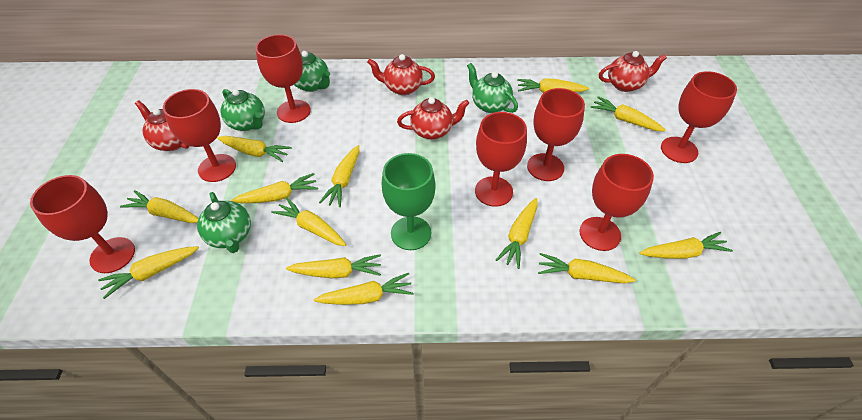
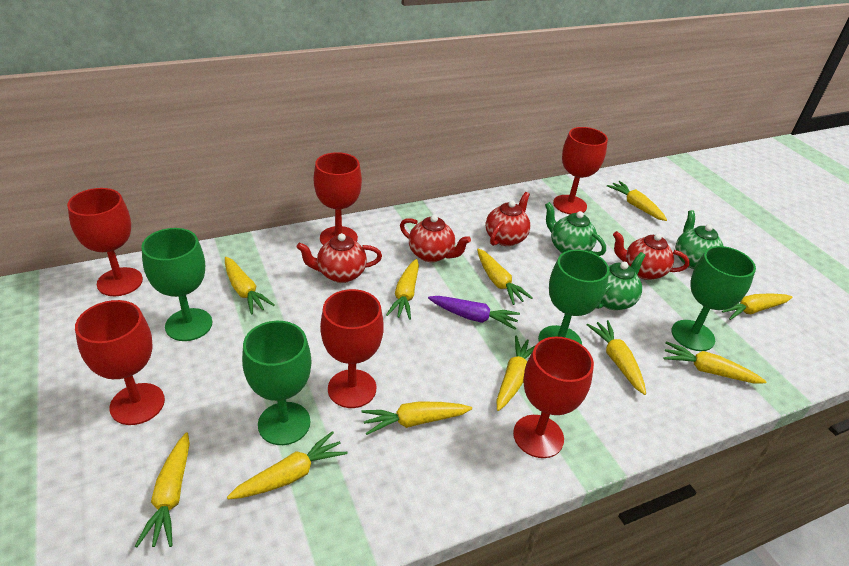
green goblet: 1 -> 4
green teapot: 4 -> 3
purple carrot: 0 -> 1
red goblet: 7 -> 6
yellow carrot: 13 -> 11

